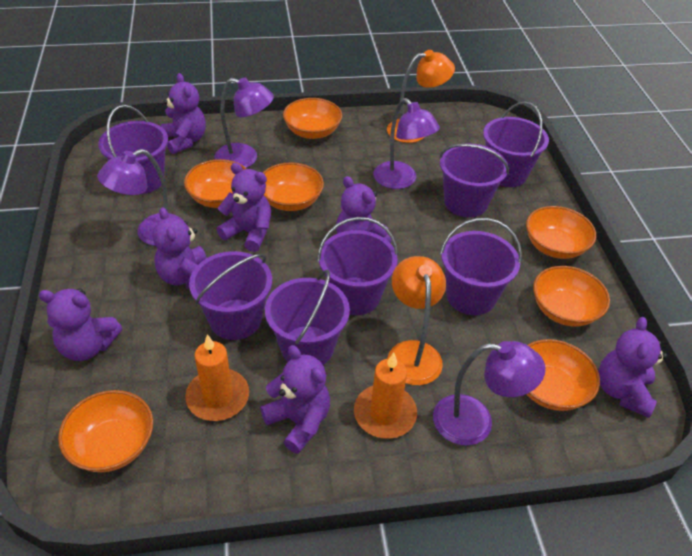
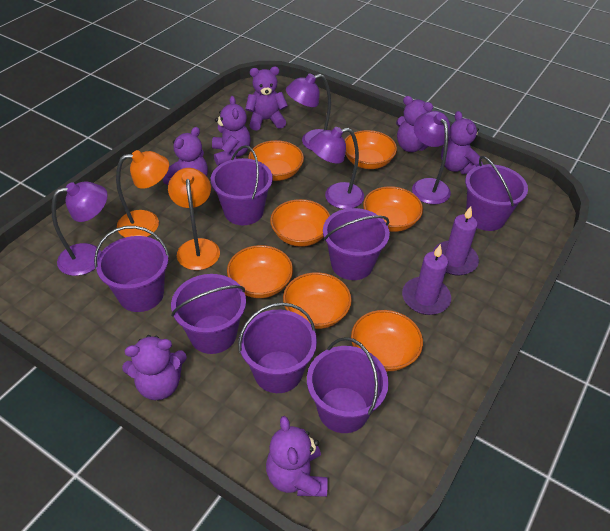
orange candle: 2 -> 0
purple candle: 0 -> 2

